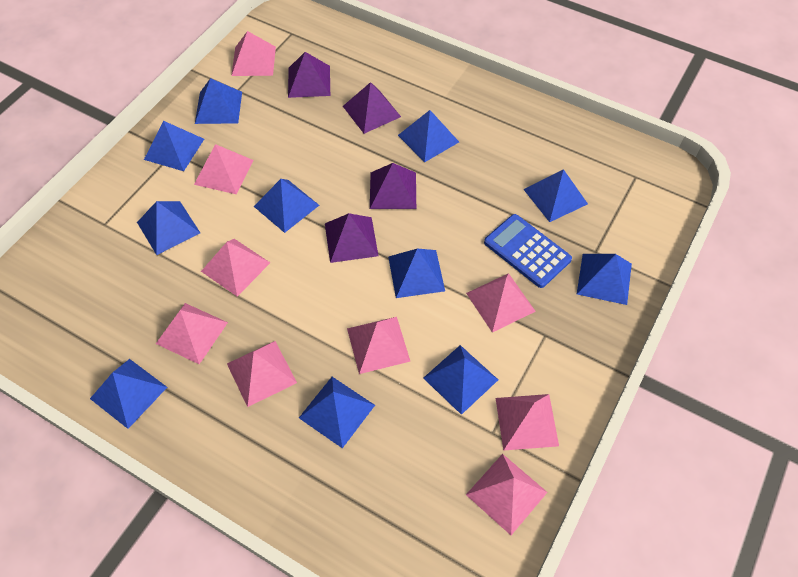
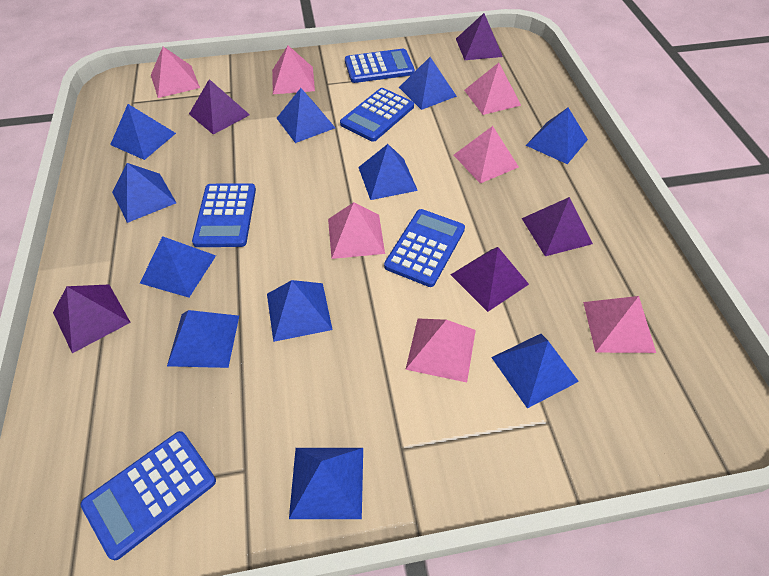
blue calculator: 1 -> 5
pink pyramid: 9 -> 7
purple pyramid: 4 -> 5

